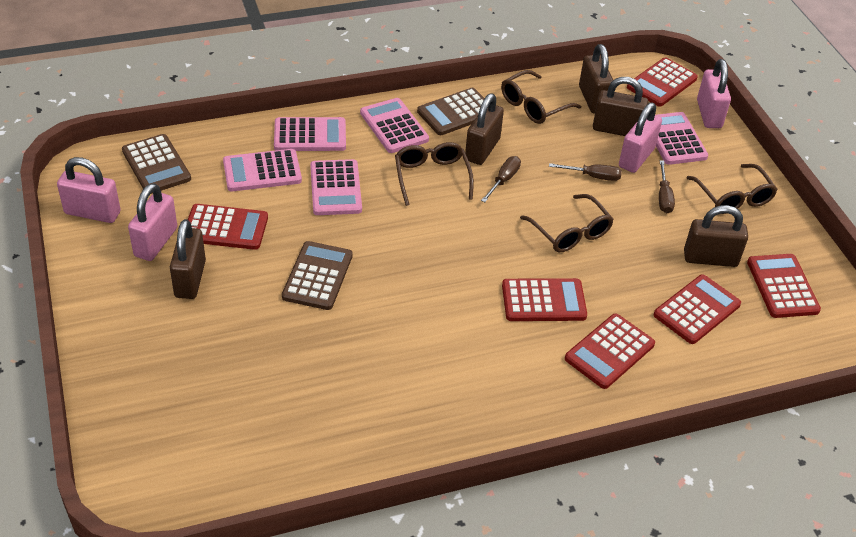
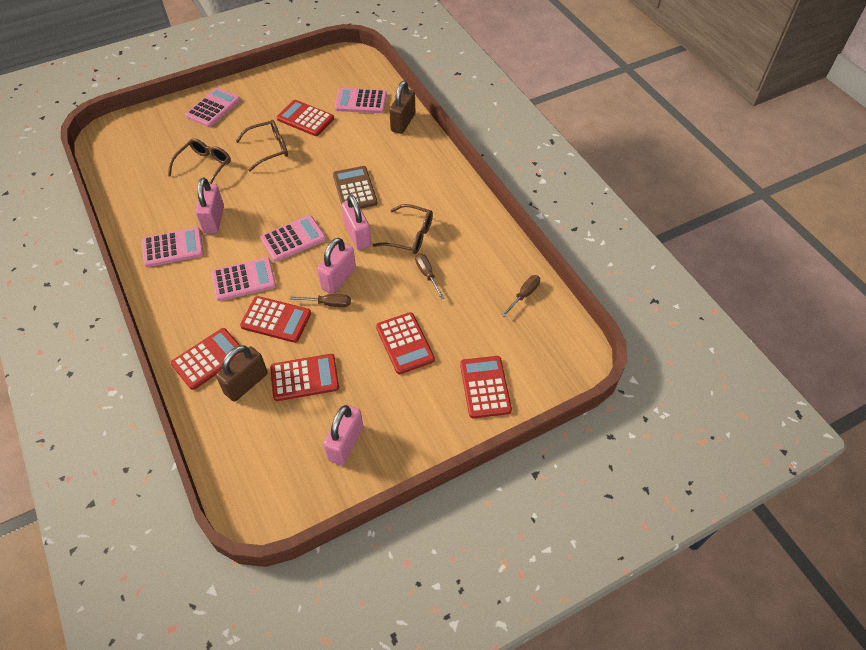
brown calculator: 3 -> 1
brown glasses: 4 -> 3
brown padlock: 5 -> 2

